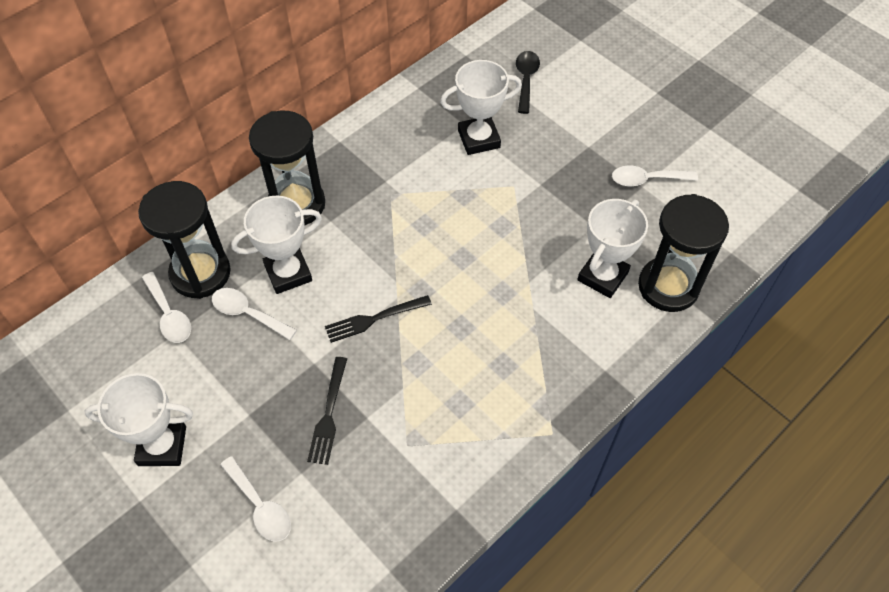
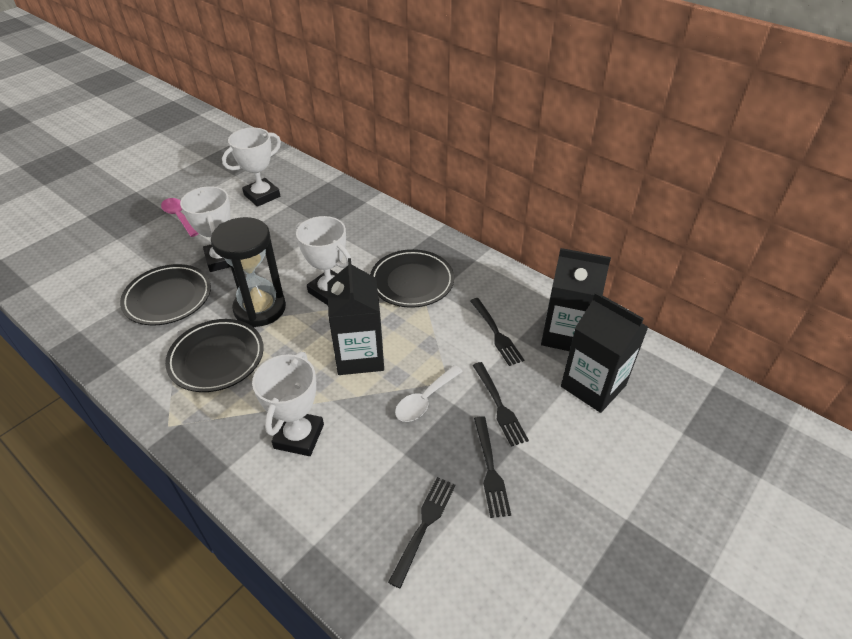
black carton: 0 -> 3
black fork: 2 -> 4
black hourglass: 3 -> 1
black plate: 0 -> 3
black spoon: 1 -> 0
pink spoon: 0 -> 1
white spoon: 4 -> 1

